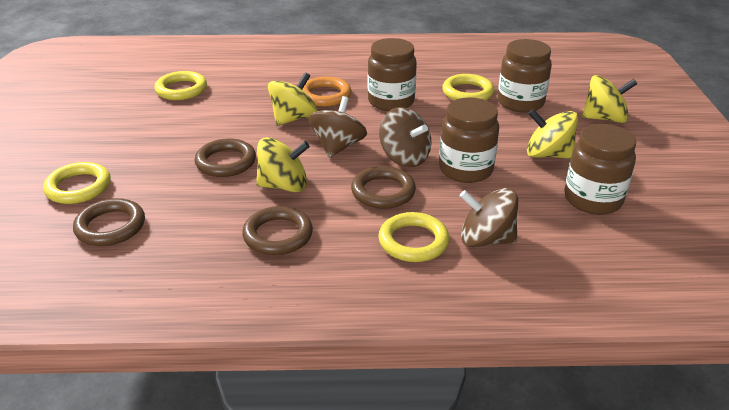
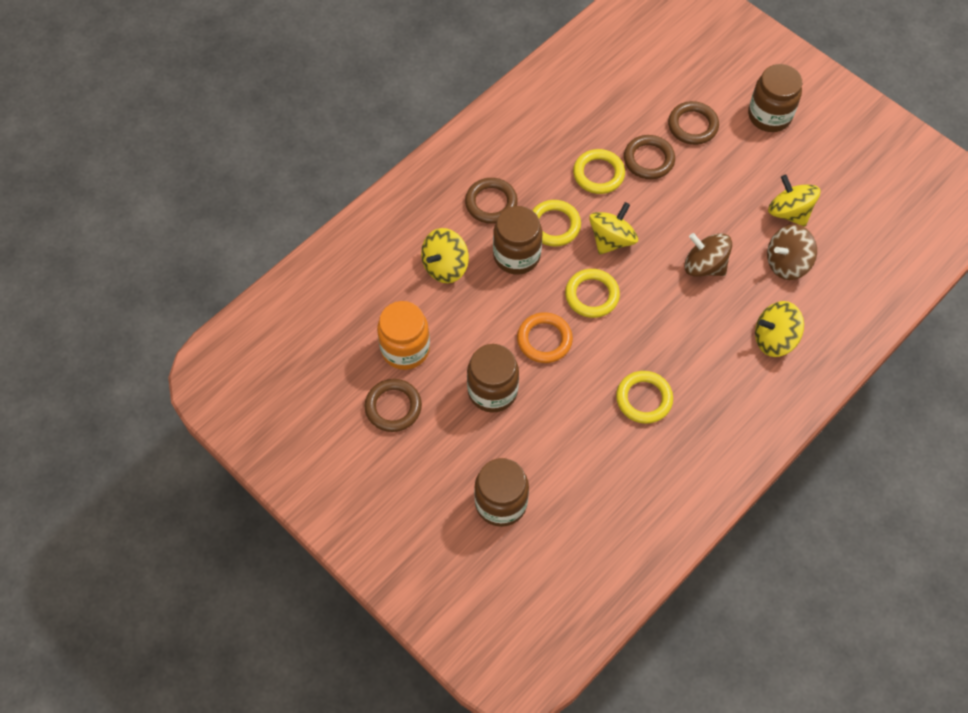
brown spinning top: 3 -> 2
orange jar: 0 -> 1

